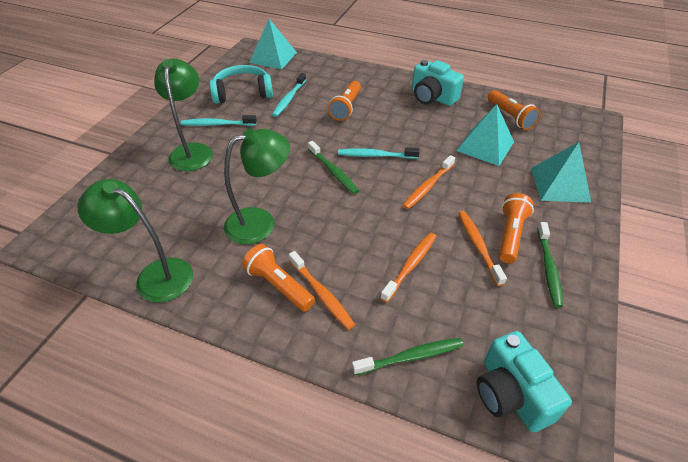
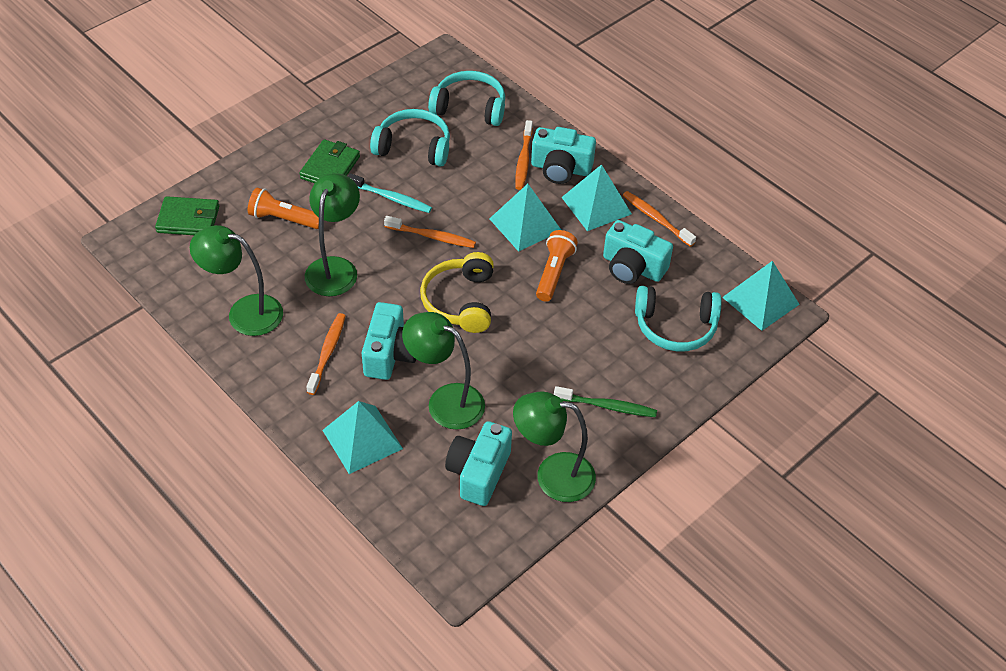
green lamp: 3 -> 4
green toothbrush: 3 -> 1
green wallet: 0 -> 2
orange flashlight: 4 -> 2
turquoise camera: 2 -> 4
turquoise headphones: 1 -> 3
turquoise pyramid: 3 -> 4
turquoise toothbrush: 3 -> 1
yellow headphones: 0 -> 1

